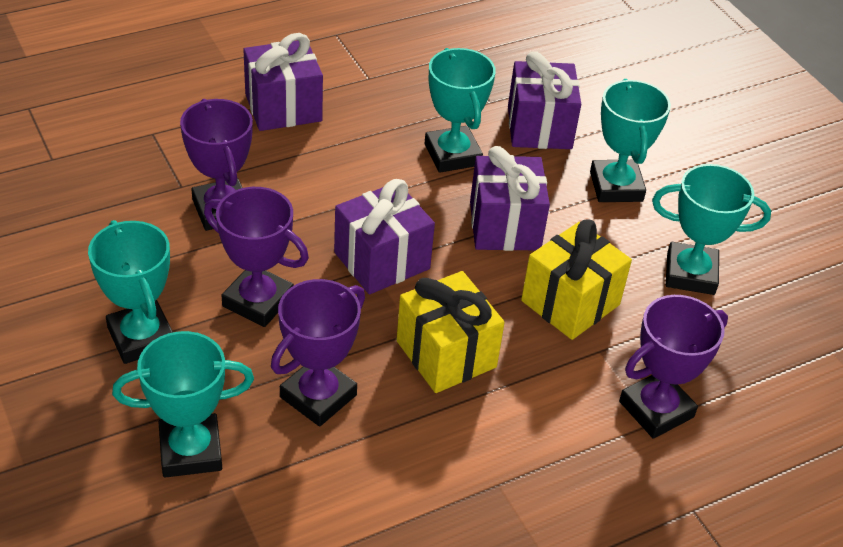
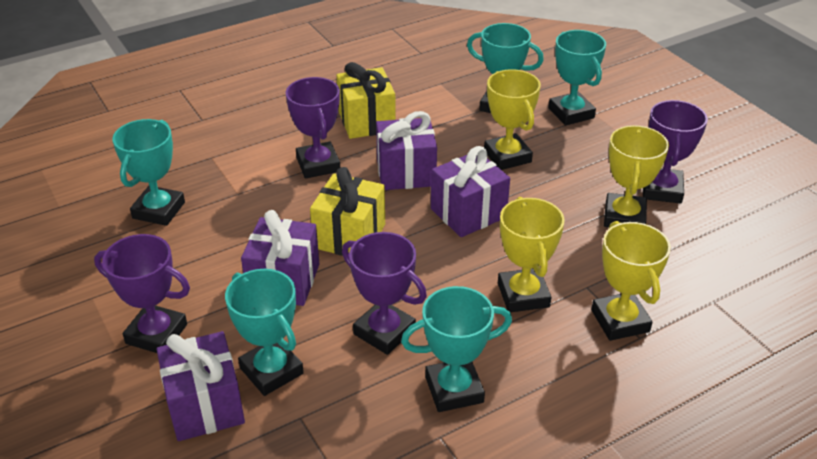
yellow trophy: 0 -> 4

